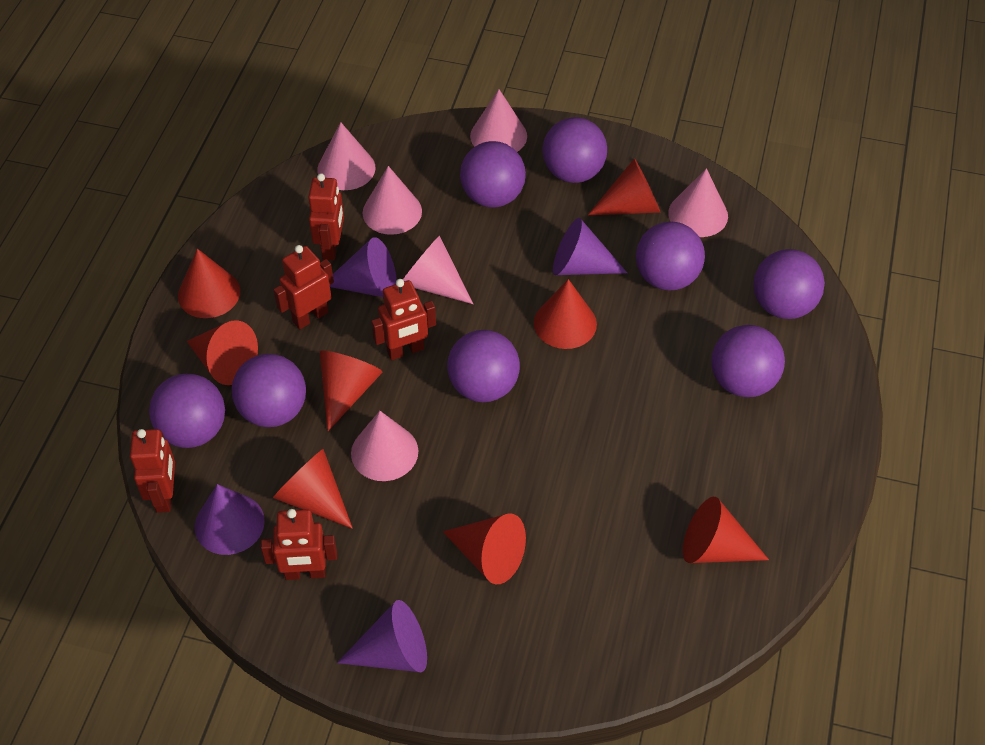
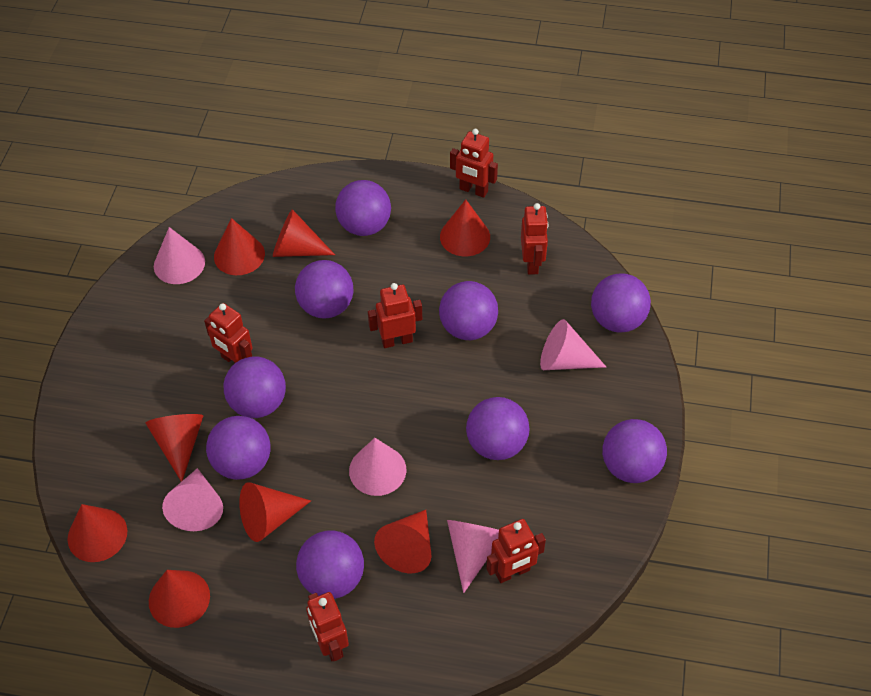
pink cone: 6 -> 5
purple ball: 8 -> 9
purple cone: 4 -> 0
red robot: 5 -> 6

